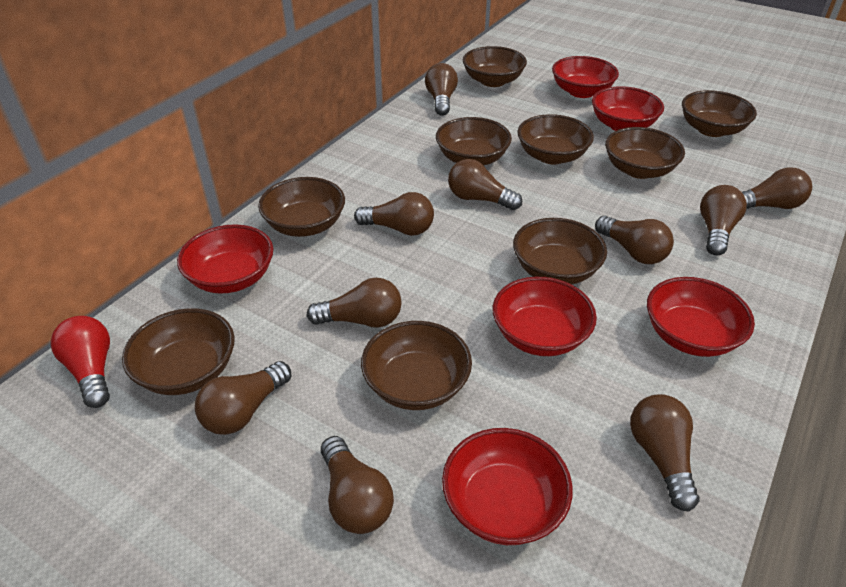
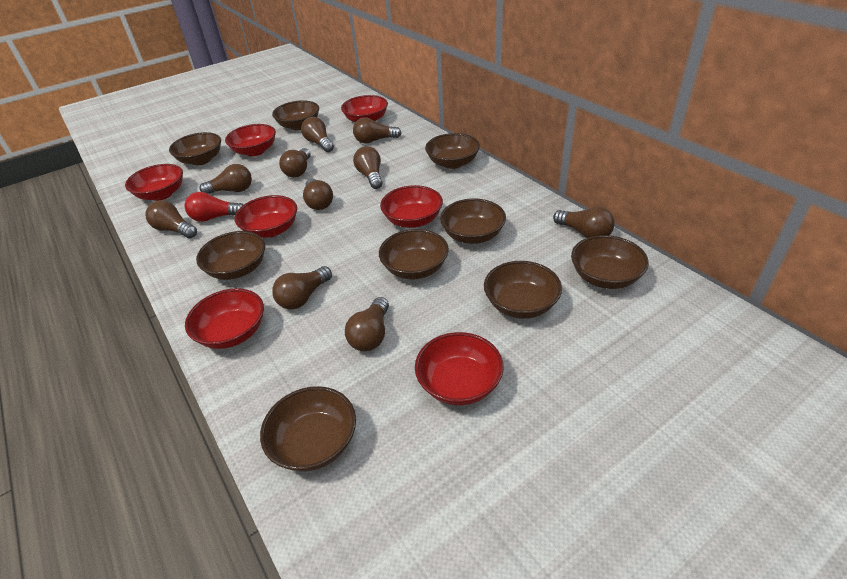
red bowl: 6 -> 7

